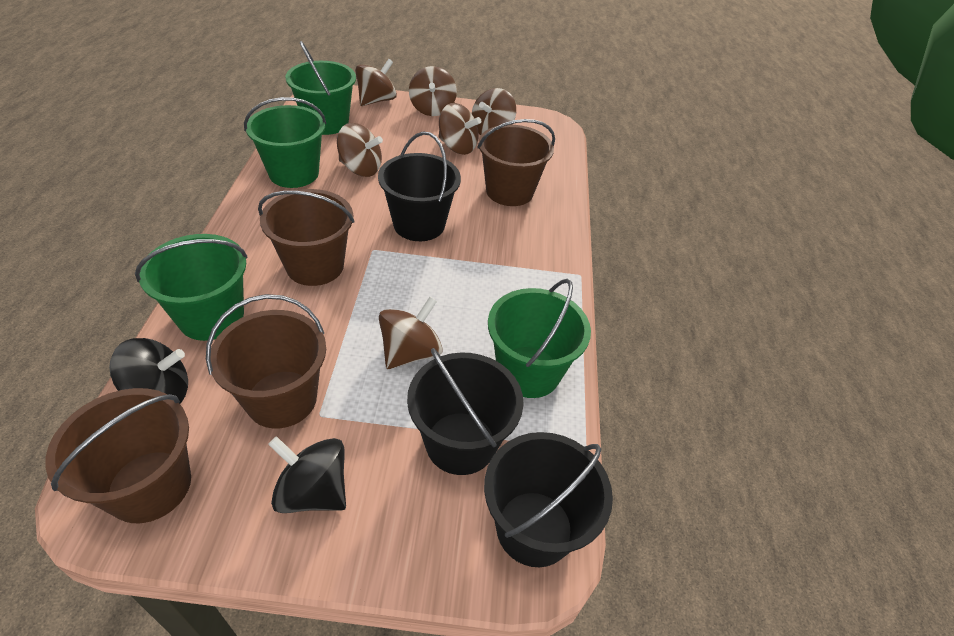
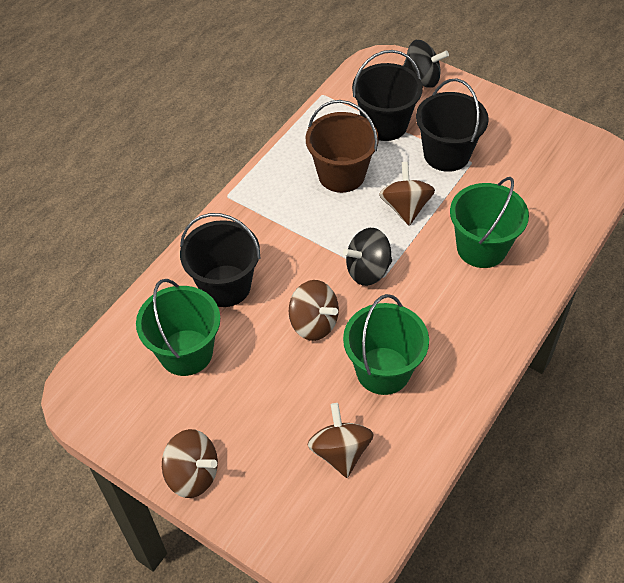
brown bucket: 4 -> 1
brown spinning top: 6 -> 4
green bucket: 4 -> 3

